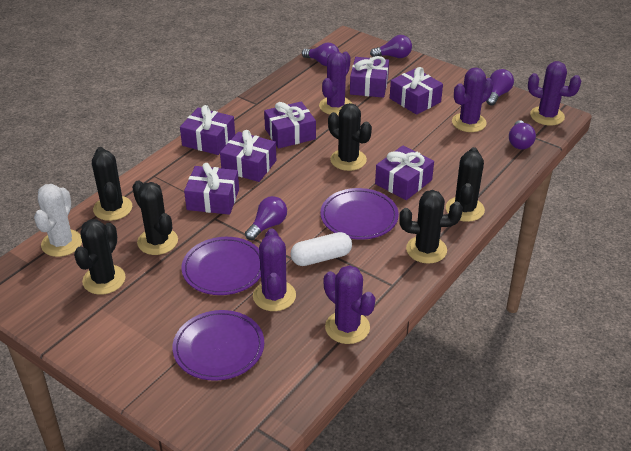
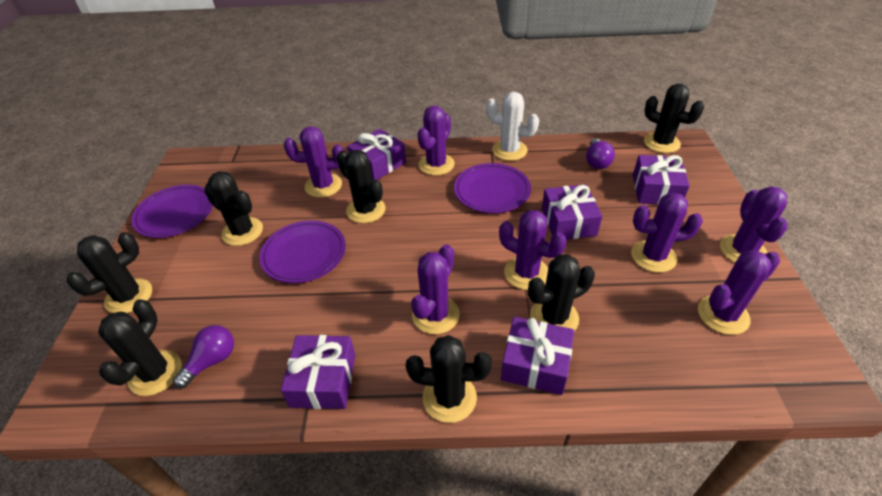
black cactus: 6 -> 7
purple cactus: 5 -> 7
purple gift: 7 -> 5
purple light bulb: 5 -> 2
white capsule: 1 -> 0

